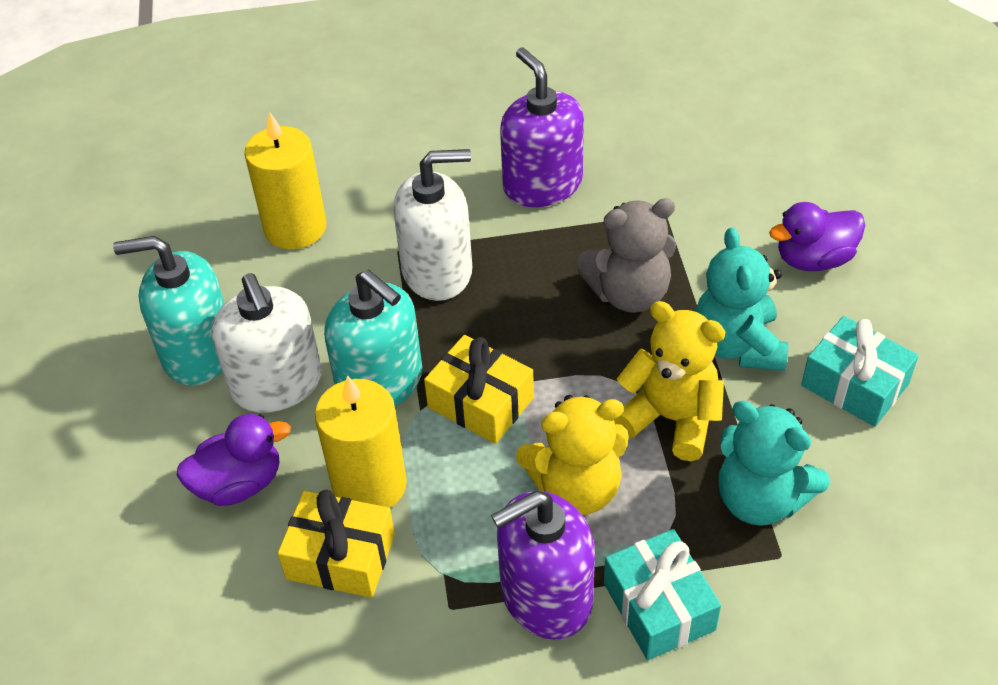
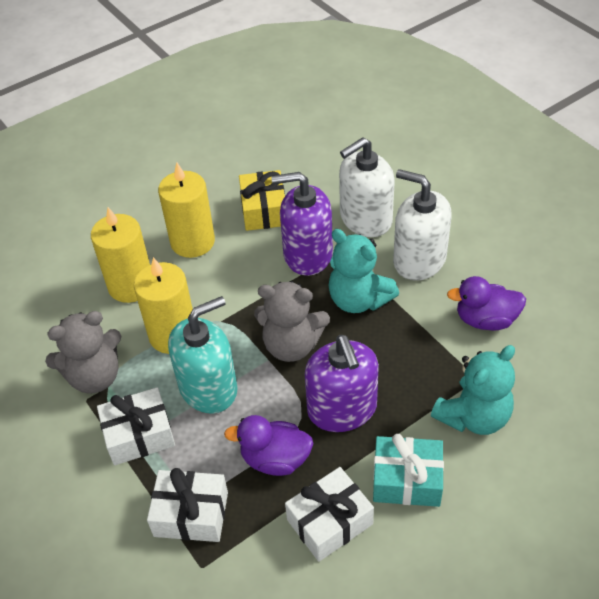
grey teddy bear: 1 -> 2
turquoise gift: 2 -> 1
turquoise soap dispenser: 2 -> 1
white gift: 0 -> 3
yellow candle: 2 -> 3
yellow gift: 2 -> 1
yellow teddy bear: 2 -> 0

